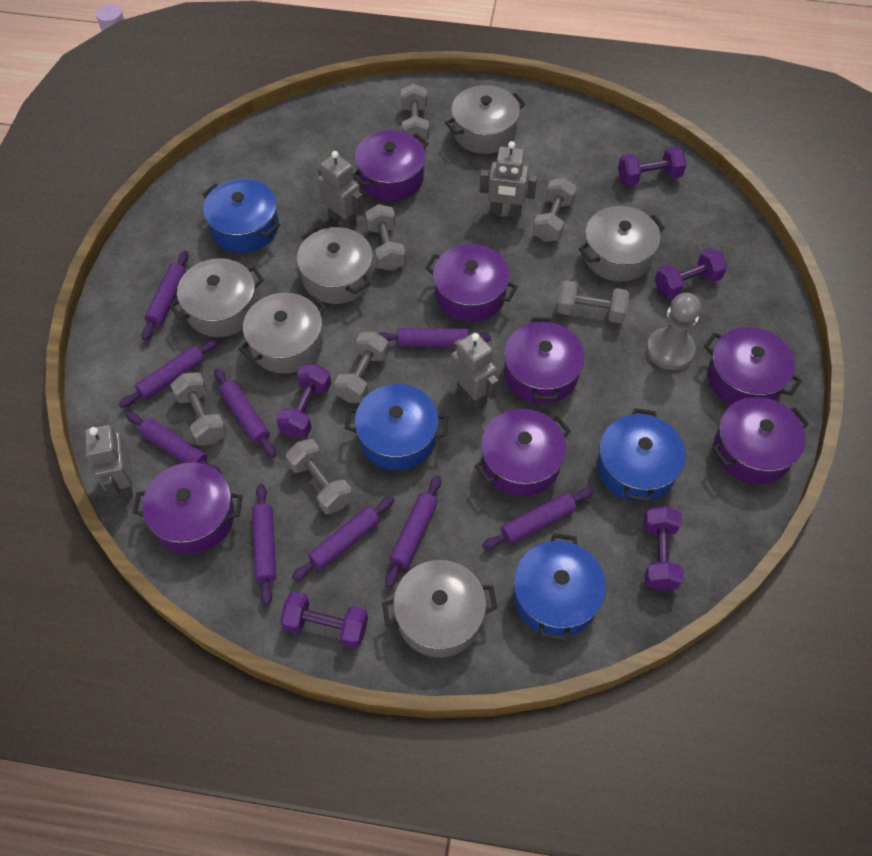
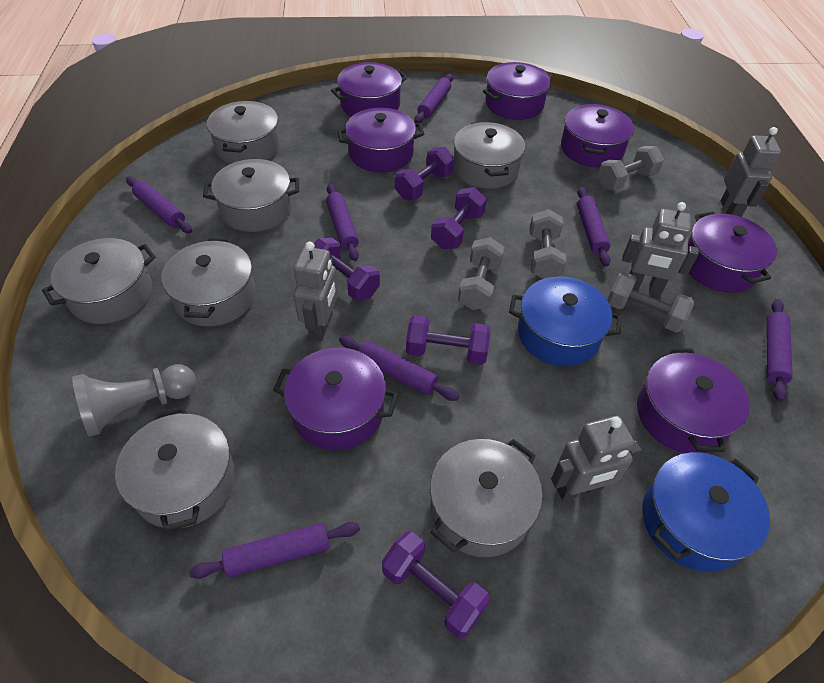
blue pot: 4 -> 2
grey dumbbell: 7 -> 4
grey pot: 6 -> 7
purple rolling pin: 9 -> 7

